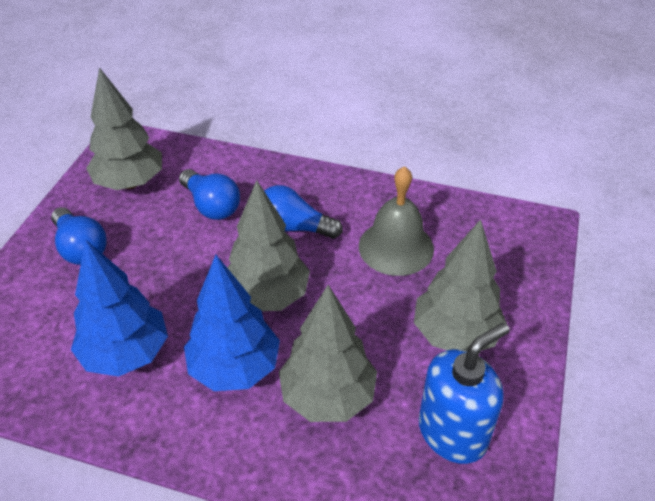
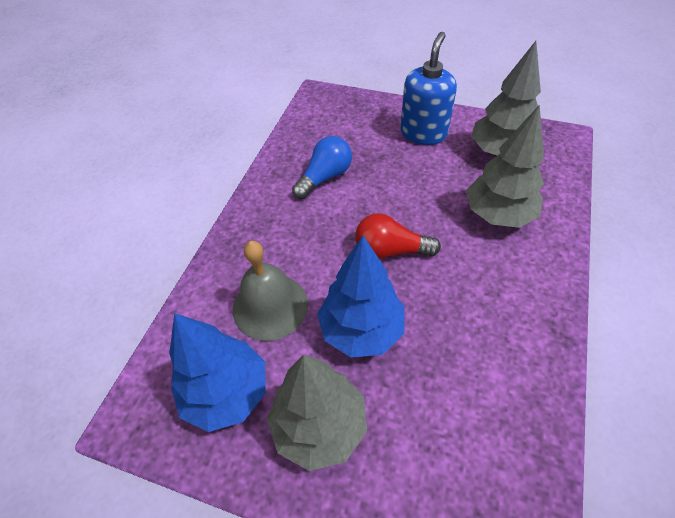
blue light bulb: 3 -> 1
grey tree: 4 -> 3
red light bulb: 0 -> 1

